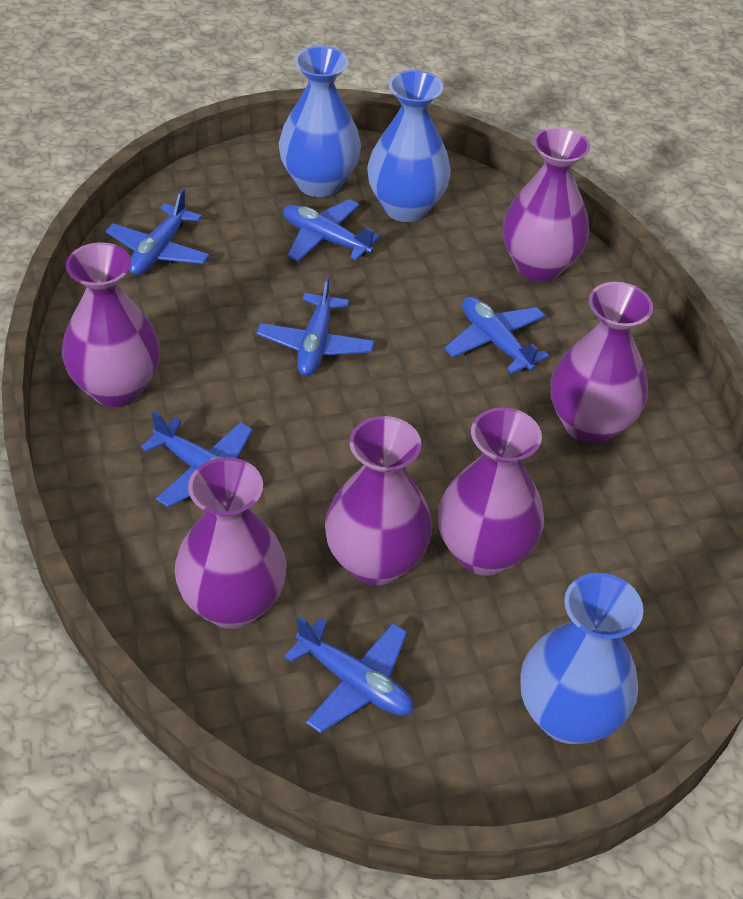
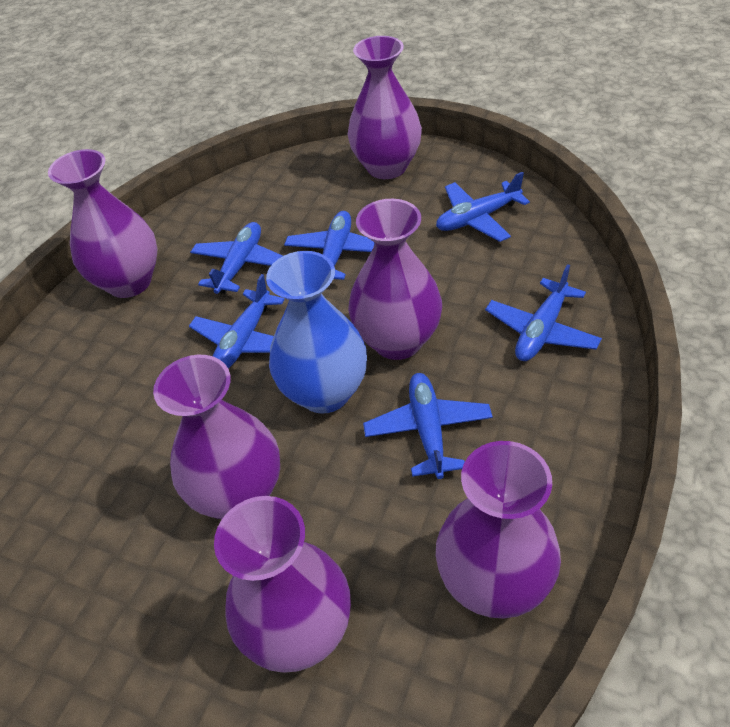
blue vase: 3 -> 1

